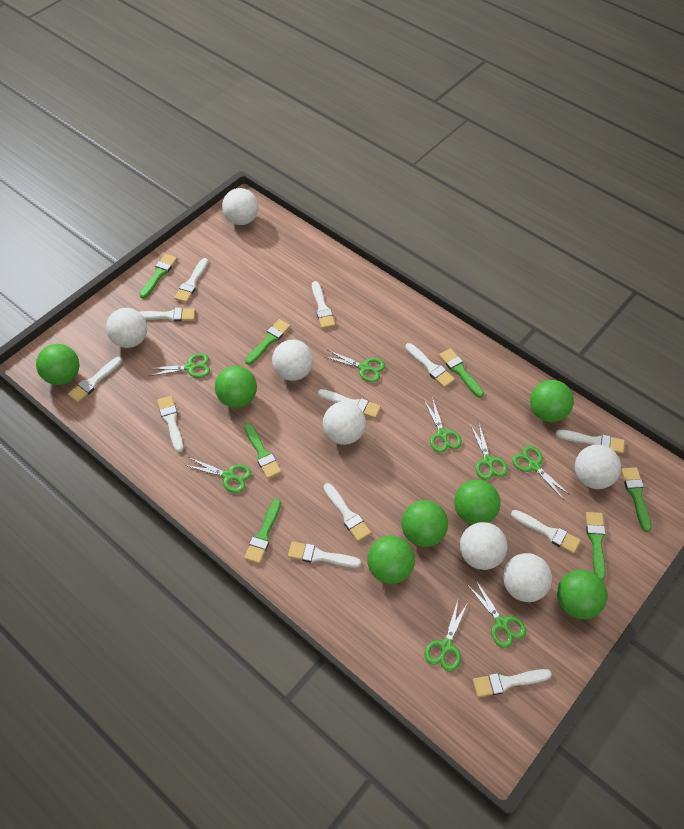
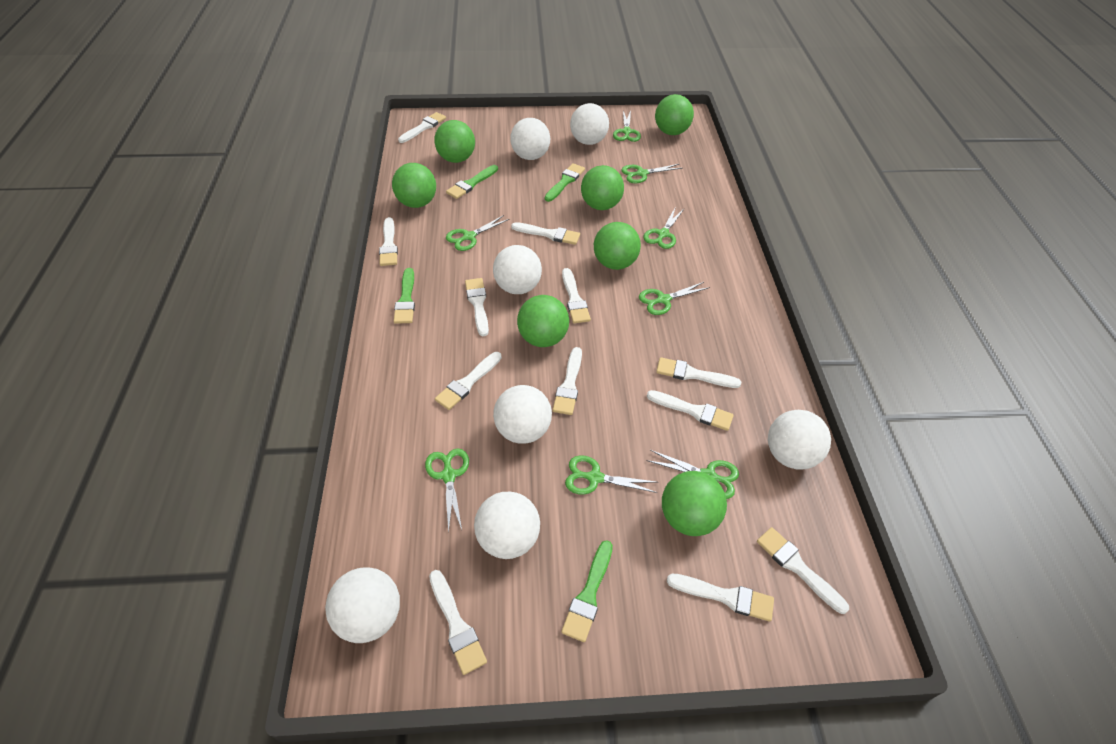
green brush: 7 -> 4

